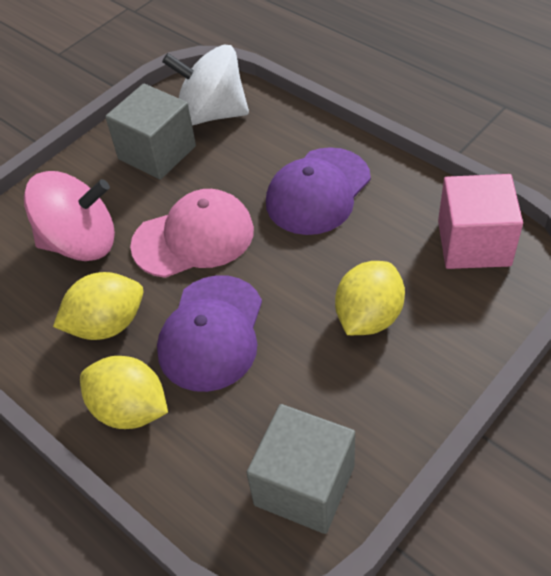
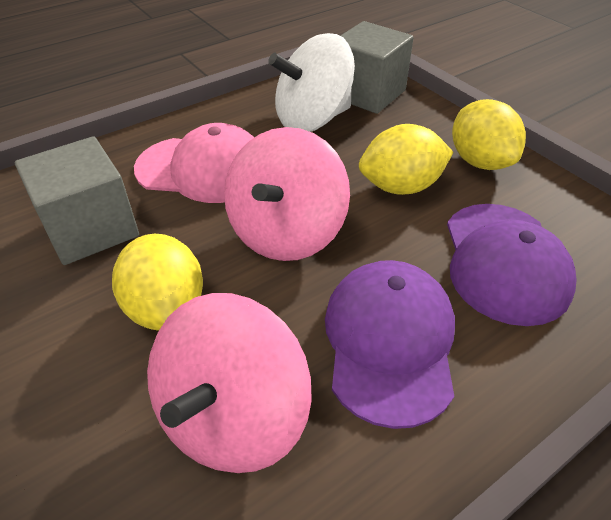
pink cube: 1 -> 0
pink spinning top: 1 -> 2

